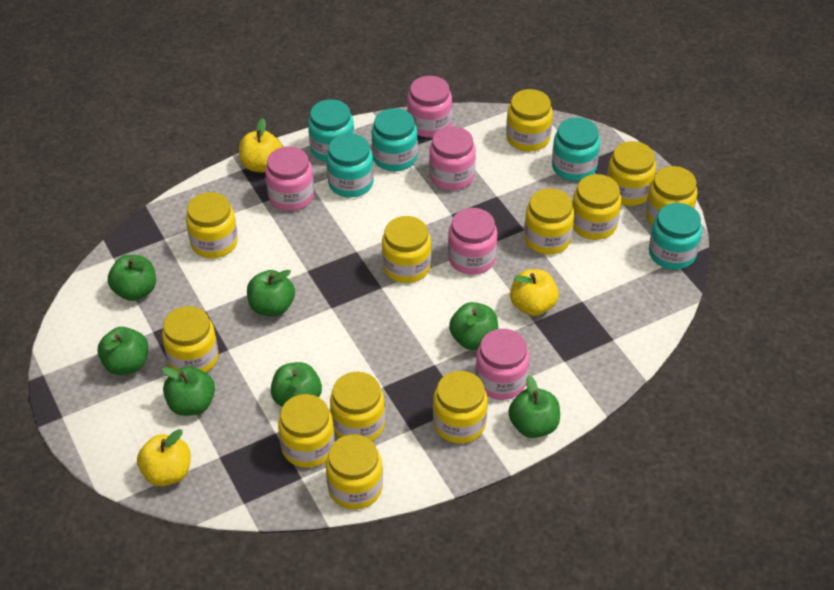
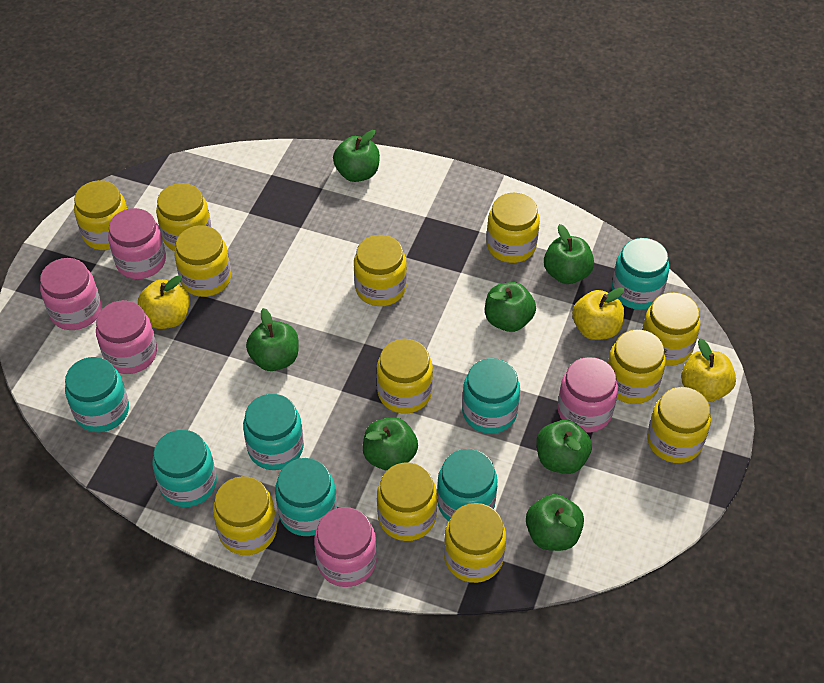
turquoise jar: 5 -> 7

